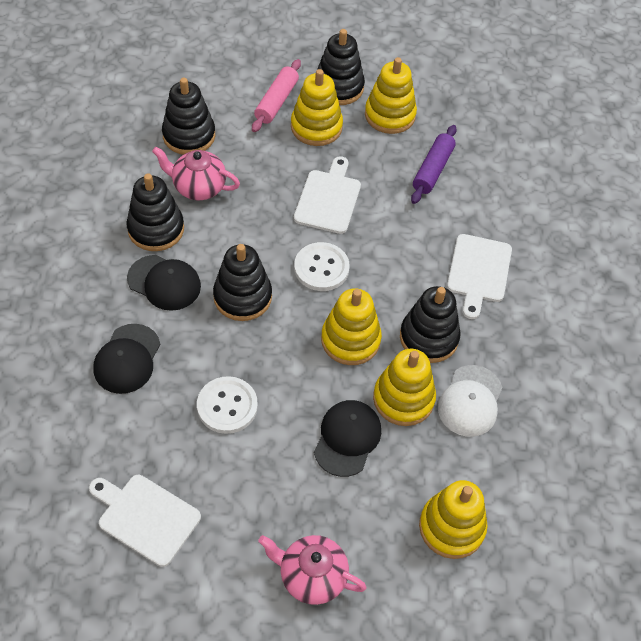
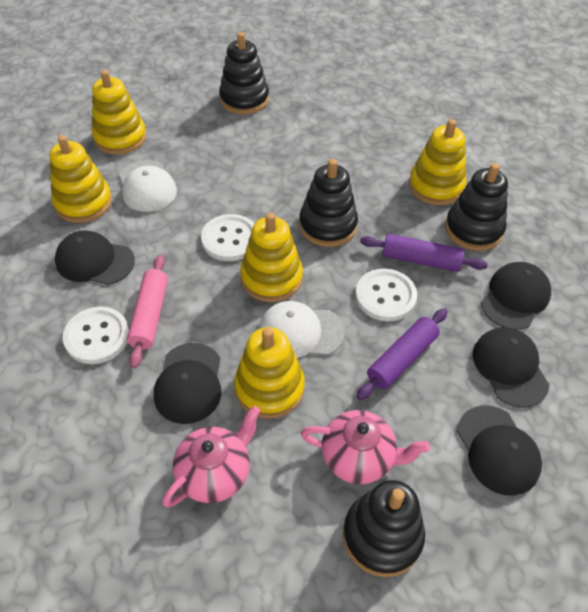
black cap: 3 -> 5
black stacking toy: 5 -> 4
purple rolling pin: 1 -> 2
white button: 2 -> 3
white cap: 1 -> 2
white cutting board: 3 -> 0

